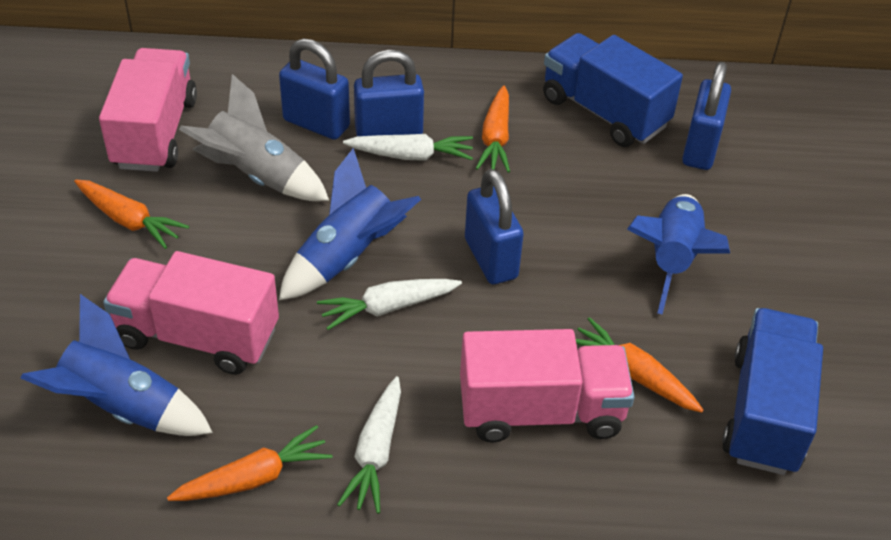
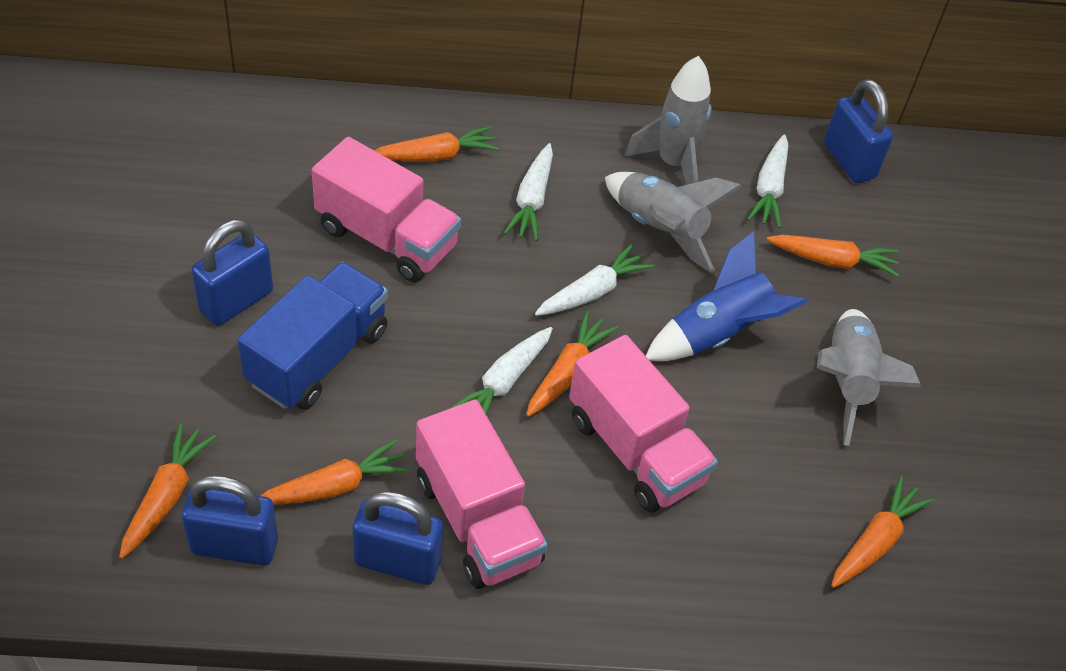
blue rocket: 3 -> 1
blue truck: 2 -> 1
grey rocket: 1 -> 3
orange carrot: 4 -> 6
white carrot: 3 -> 4

